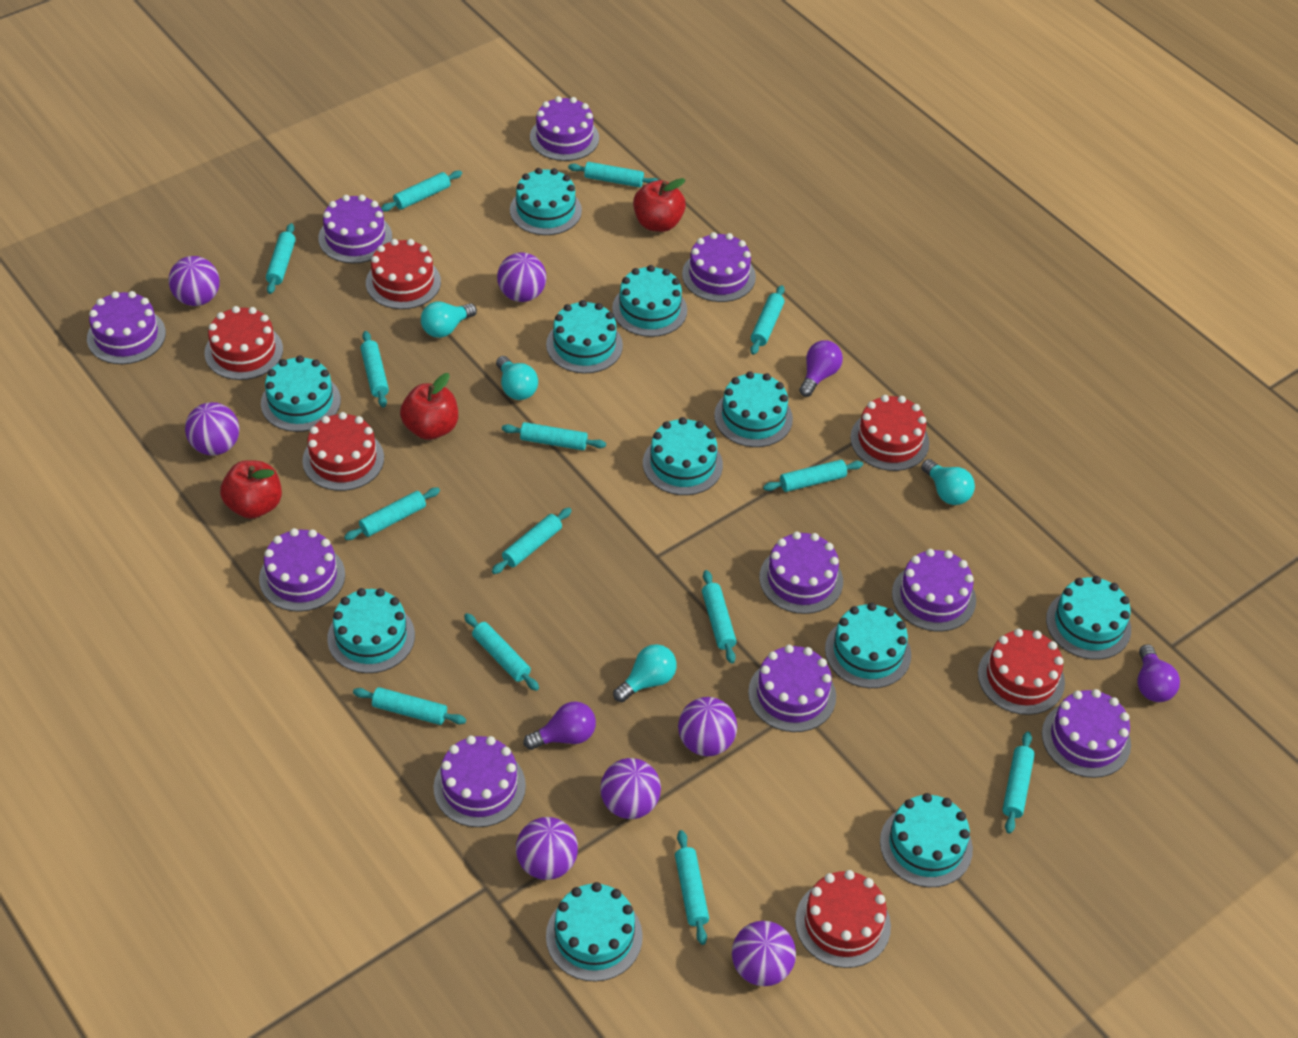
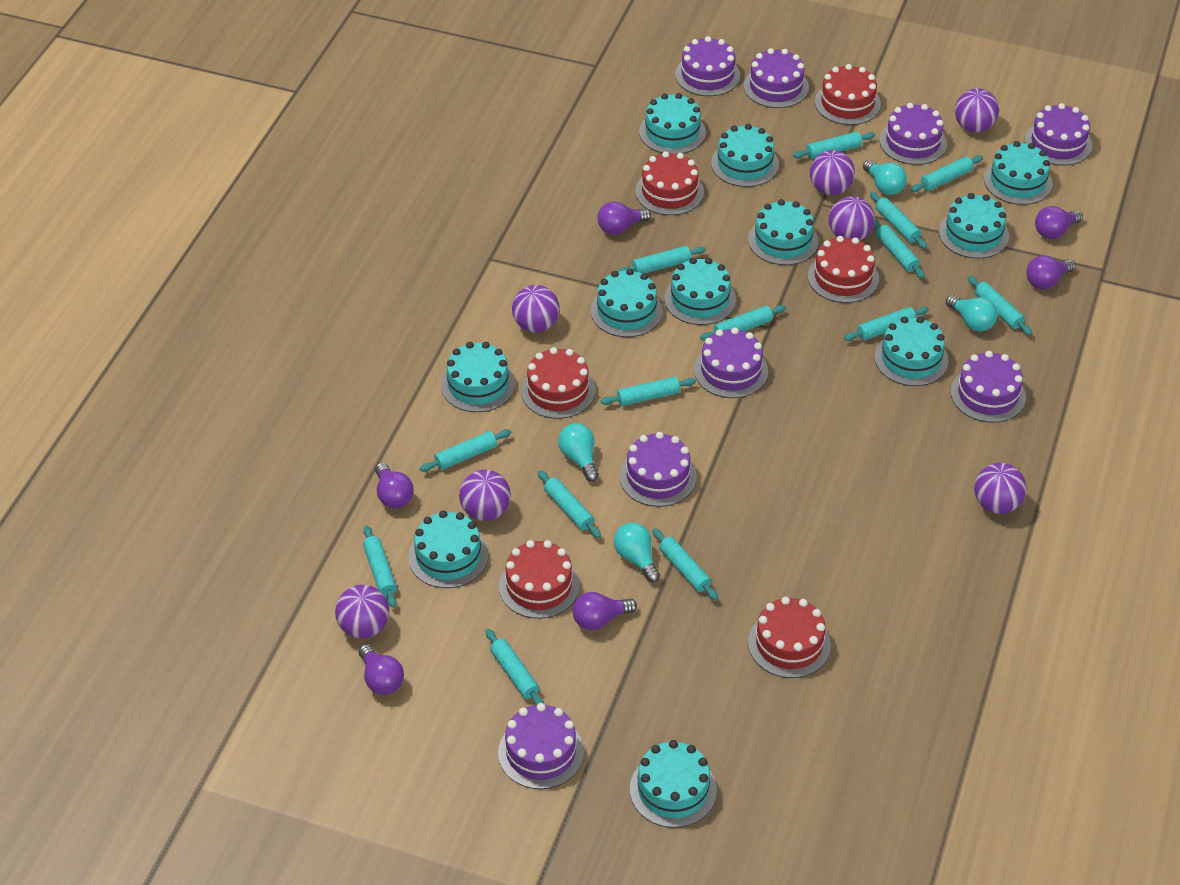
purple cake: 10 -> 8
purple light bulb: 3 -> 6
red apple: 3 -> 0

